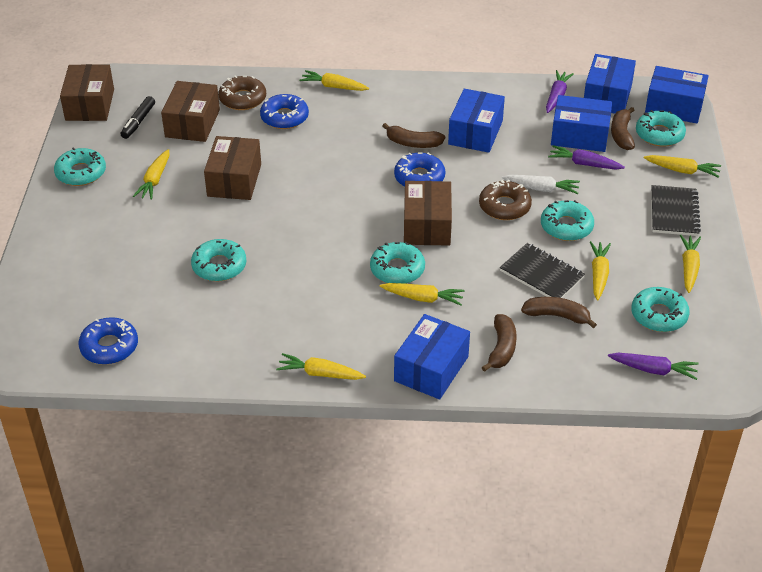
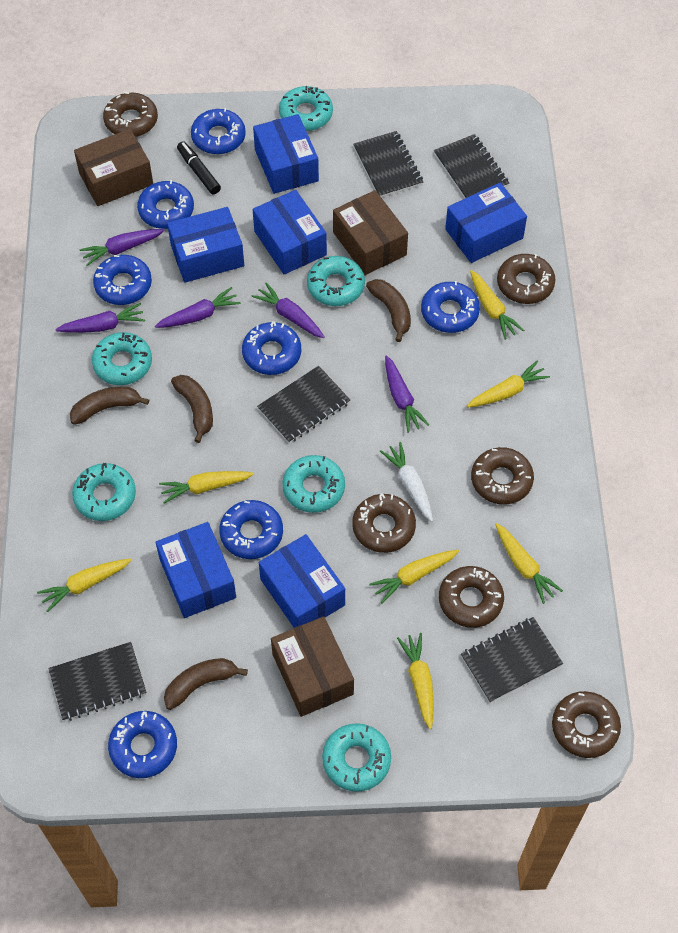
black notebook: 2 -> 5
blue box: 5 -> 6
blue donut: 3 -> 7
brown box: 4 -> 3
brown donut: 2 -> 6
purple carrot: 3 -> 5

